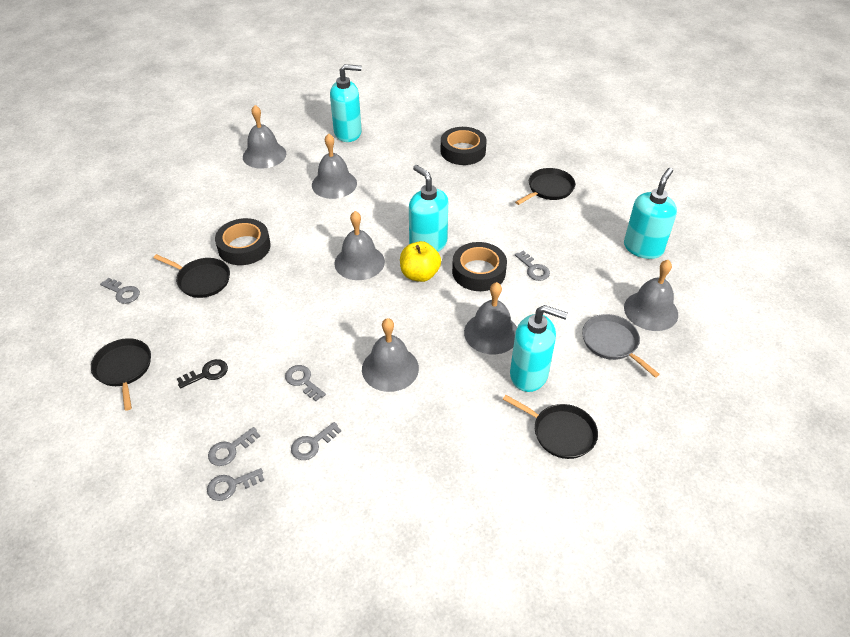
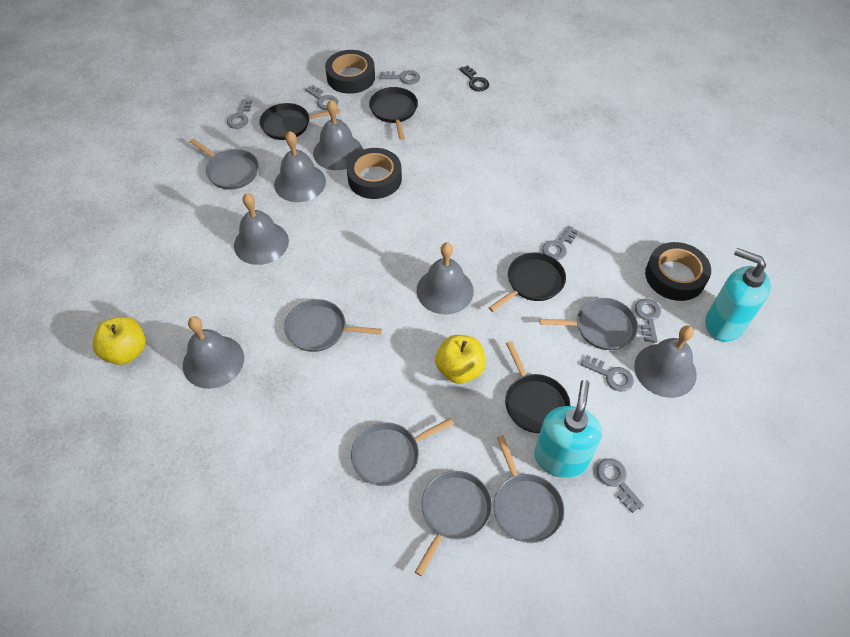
grey key: 6 -> 7
grey pan: 1 -> 6
turquoise soap dispenser: 4 -> 2
yellow apple: 1 -> 2

